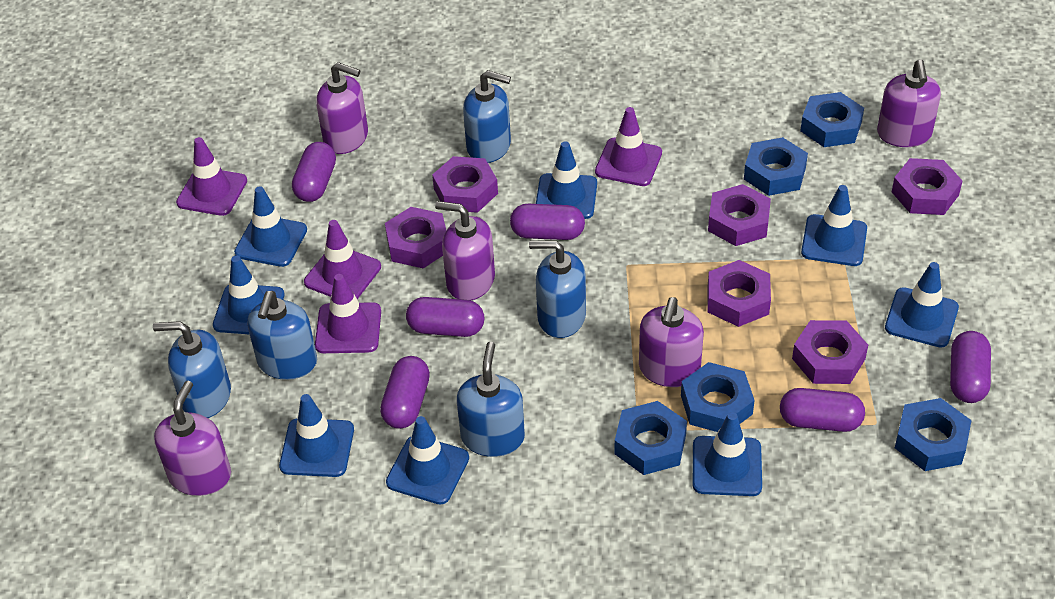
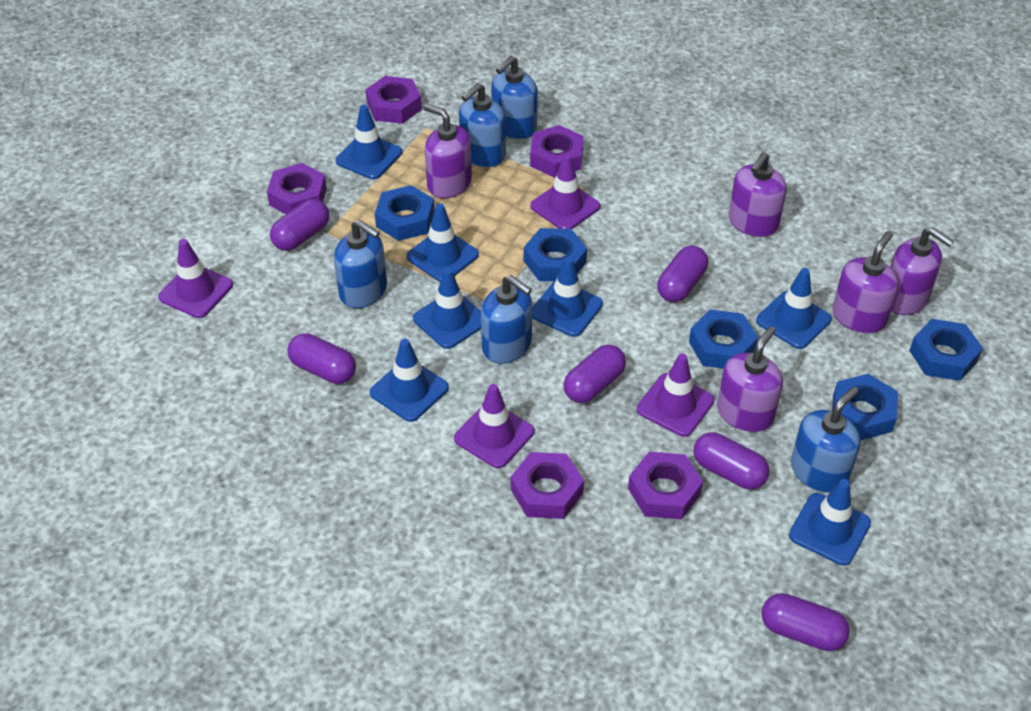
blue traffic cone: 8 -> 7
purple nut: 6 -> 5

